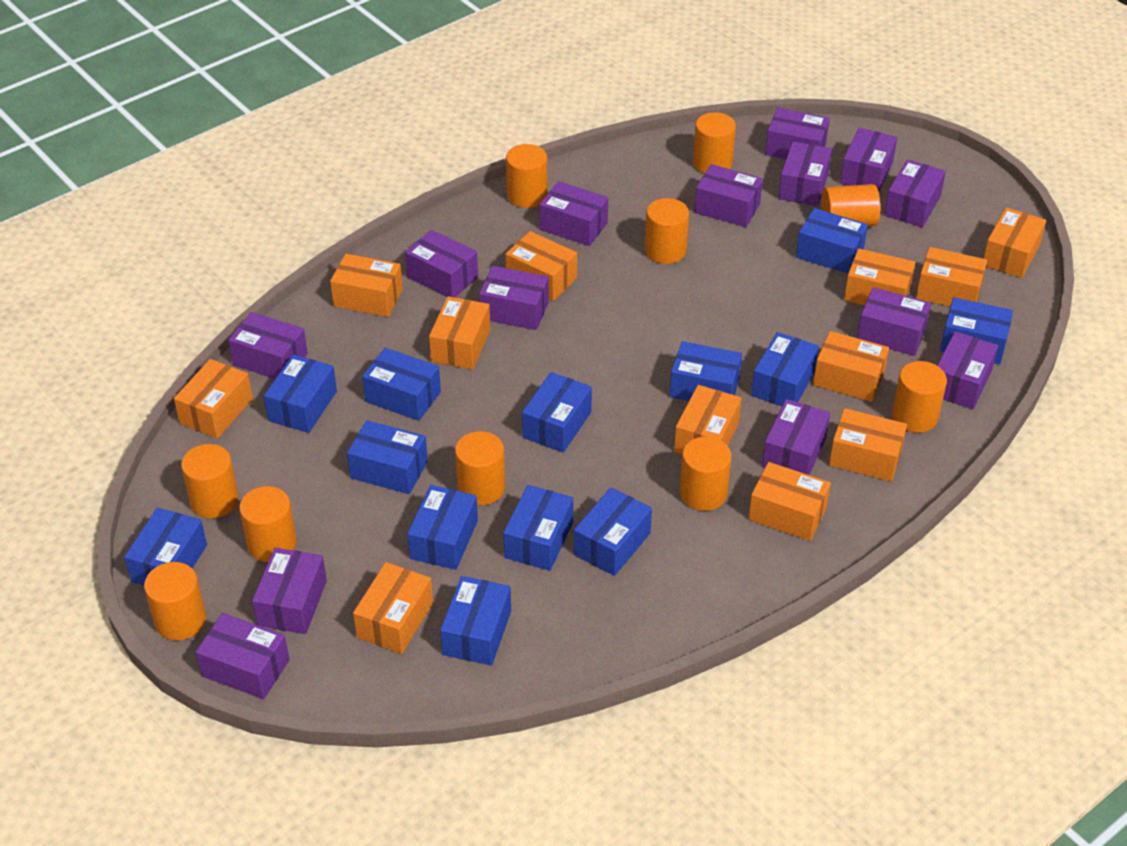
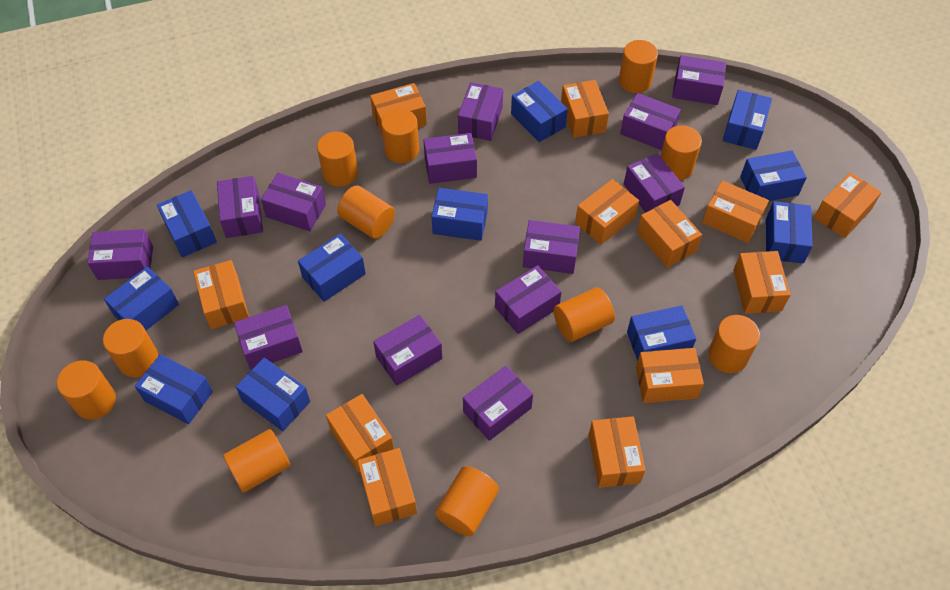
blue box: 13 -> 11
orange cylinder: 10 -> 11
purple box: 14 -> 13

